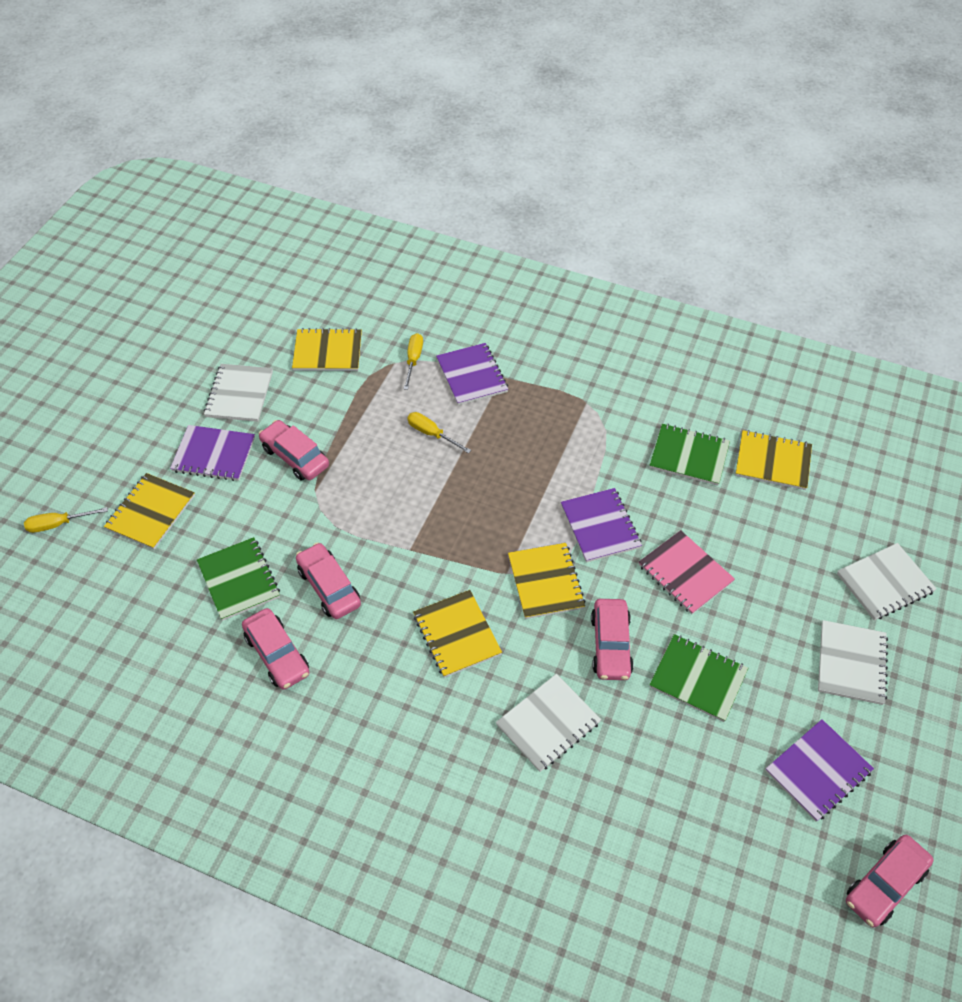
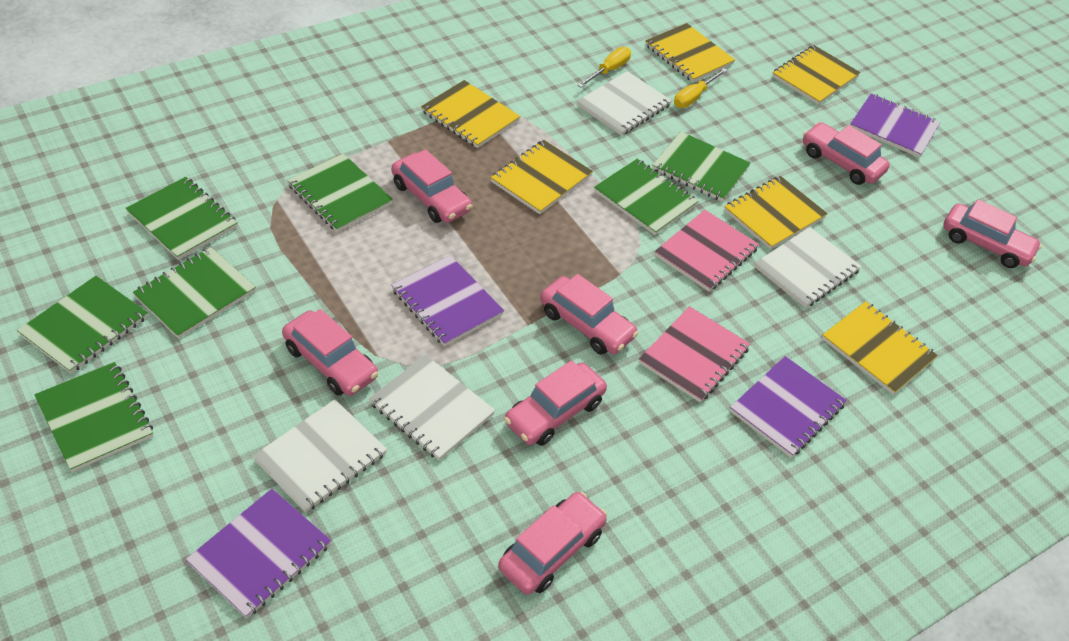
green notebook: 3 -> 7
pink car: 5 -> 7
pink notebook: 1 -> 2
yellow notebook: 5 -> 6
yellow screwdriver: 3 -> 2

